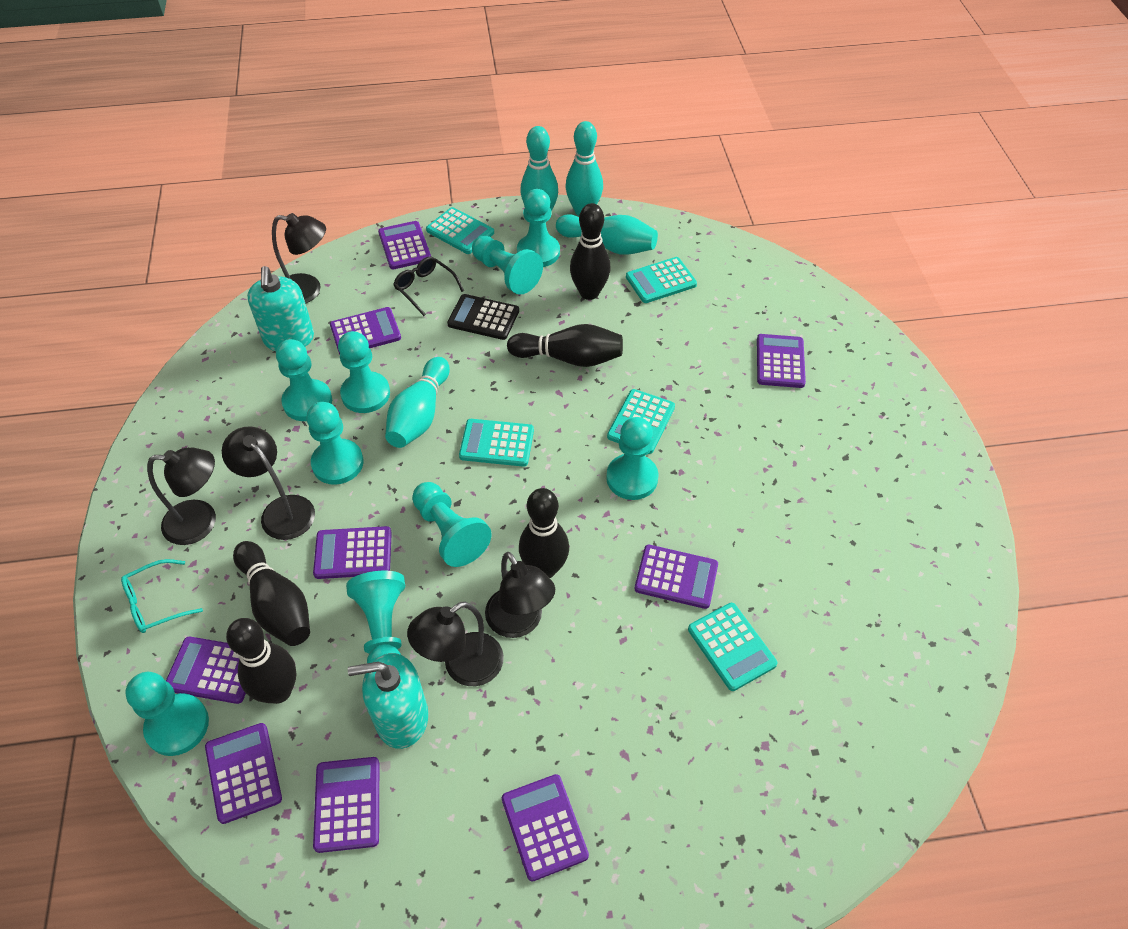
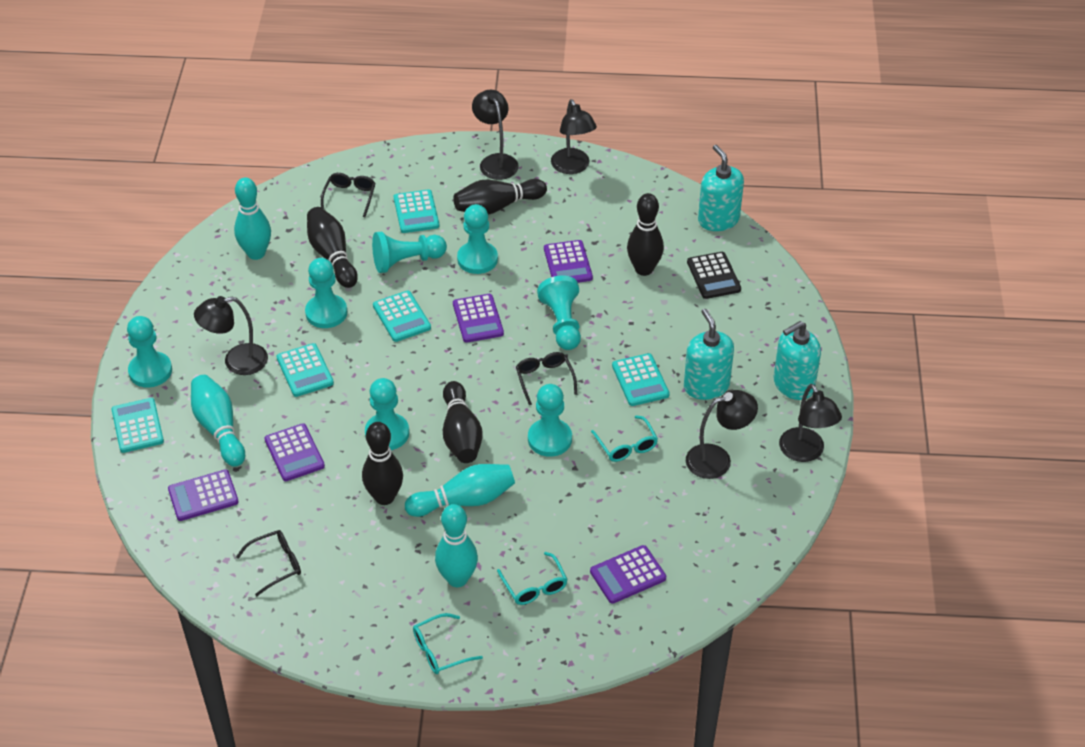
black glasses: 1 -> 3
purple calculator: 9 -> 5
turquoise glasses: 1 -> 3
turquoise pawn: 9 -> 7
turquoise soap dispenser: 2 -> 3

